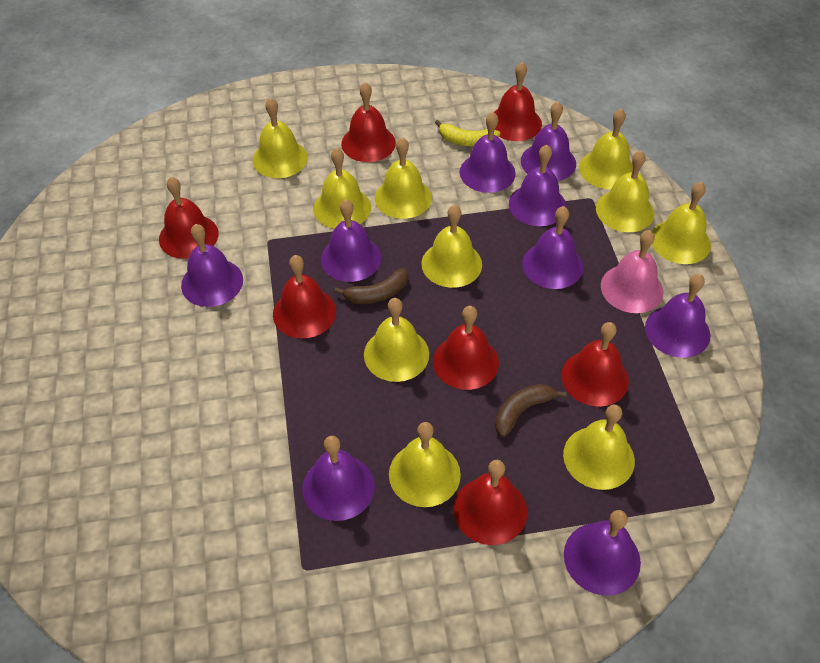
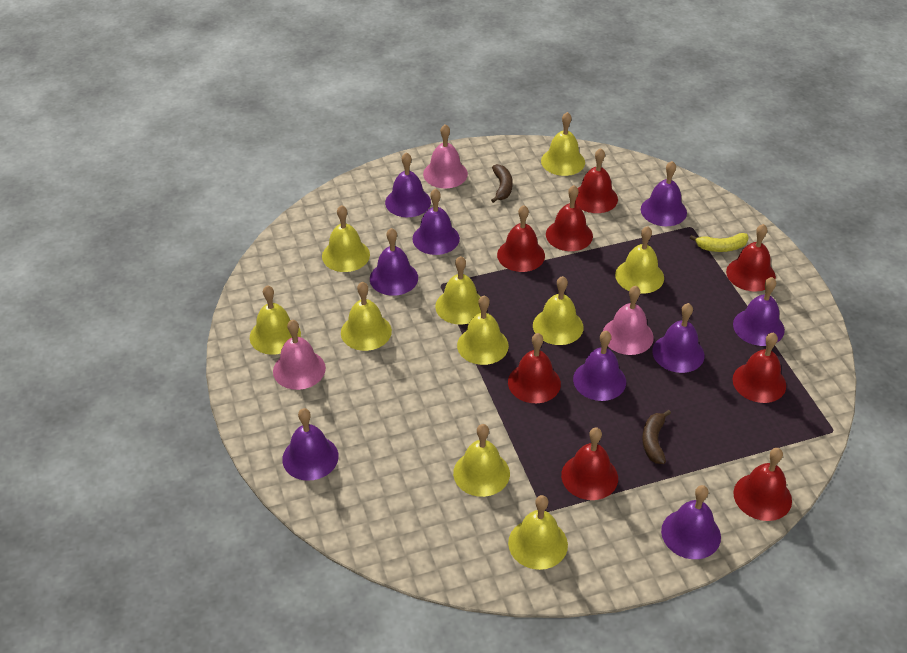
pink bell: 1 -> 3
red bell: 7 -> 8

